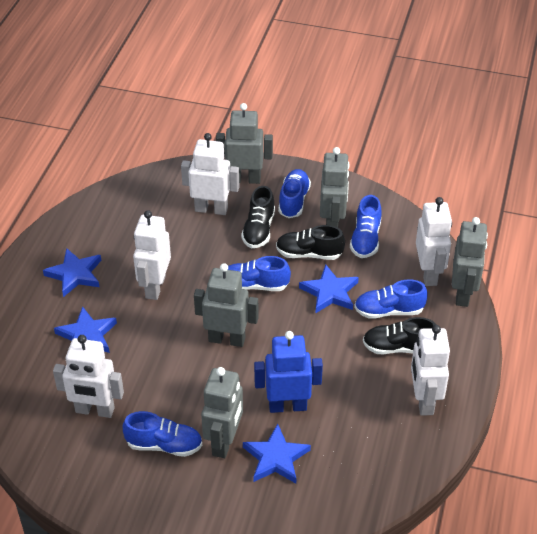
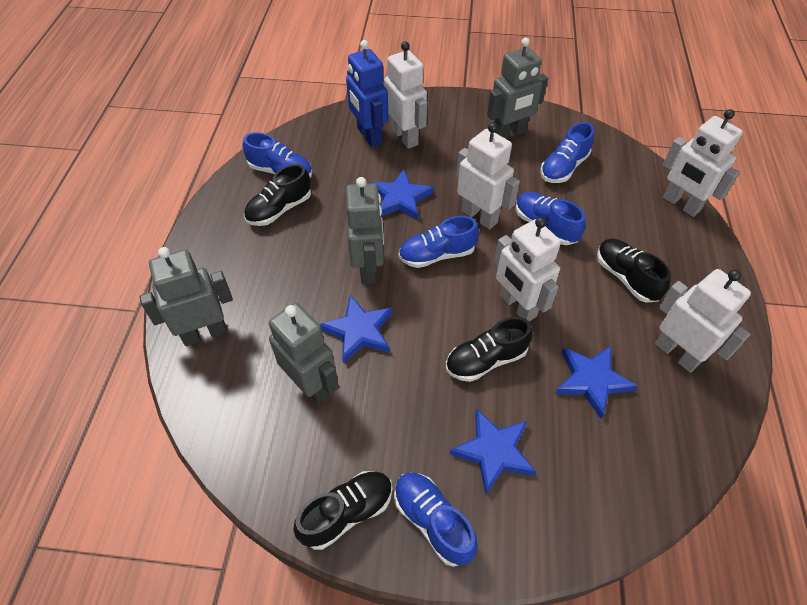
black shoe: 3 -> 4
grey robot: 5 -> 4

